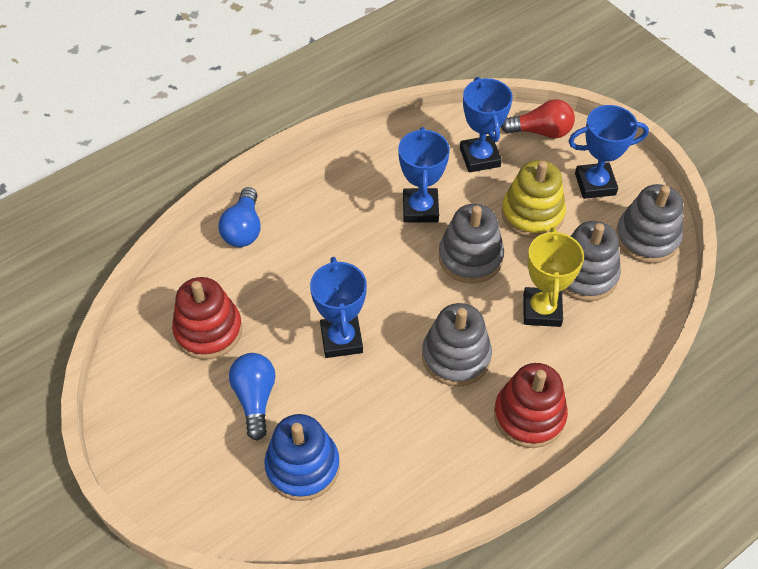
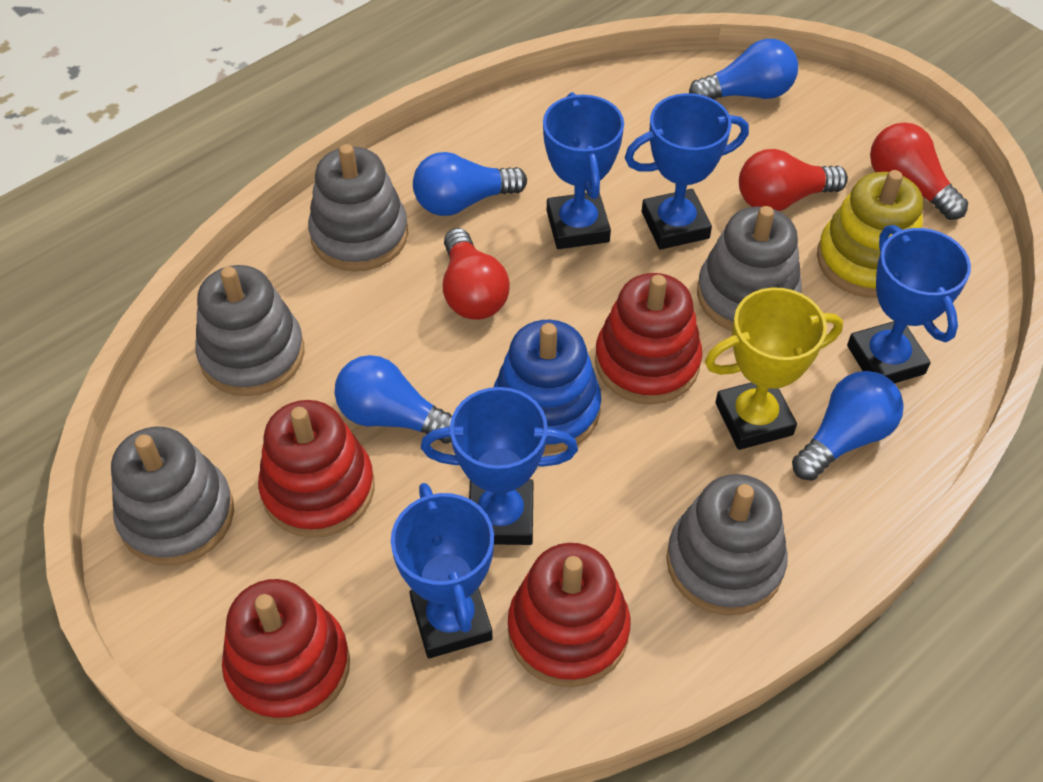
blue light bulb: 2 -> 4
blue trophy: 4 -> 5
grey stacking toy: 4 -> 5
red light bulb: 1 -> 3
red stacking toy: 2 -> 4

